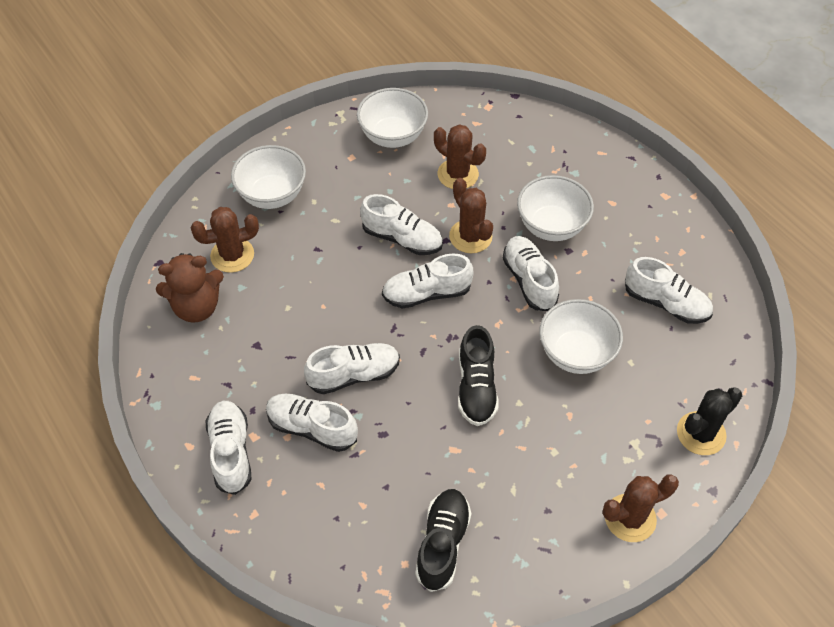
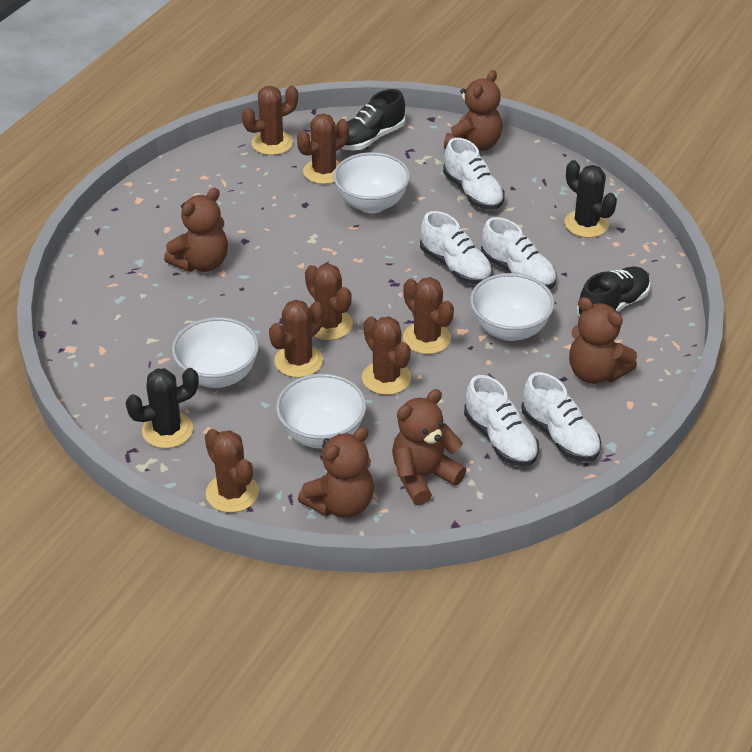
black cactus: 1 -> 2
brown cactus: 4 -> 7
brown teddy bear: 1 -> 5
white shoe: 7 -> 5

